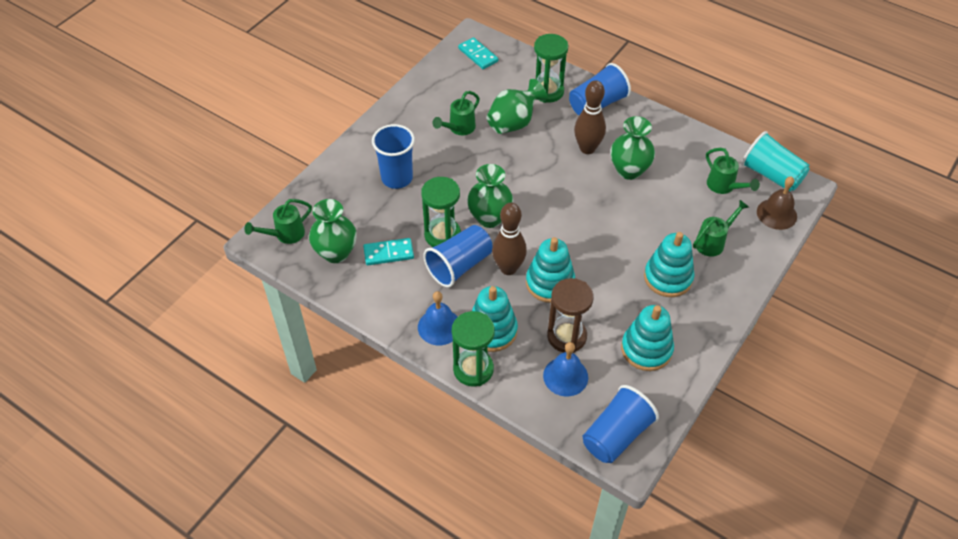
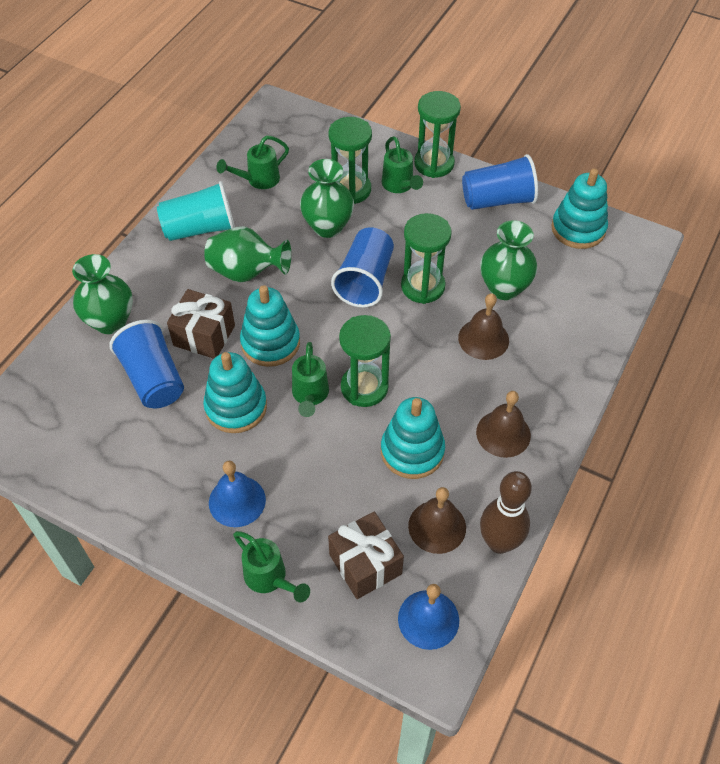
blue cup: 4 -> 3
brown bell: 1 -> 3
brown bowling pin: 2 -> 1
brown gift: 0 -> 2
brown hourglass: 1 -> 0
green hourglass: 3 -> 4
turquoise domino: 2 -> 0

